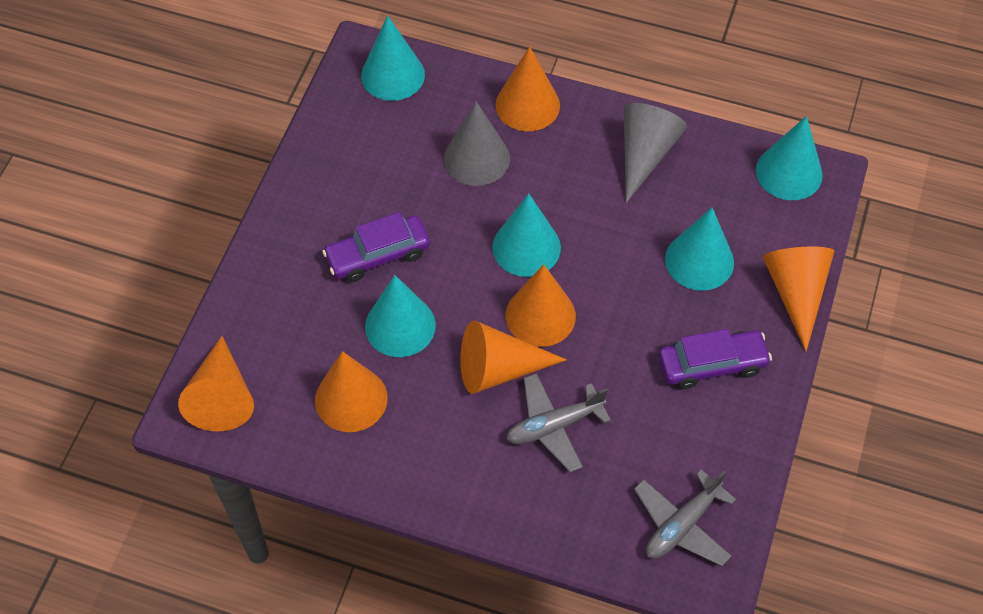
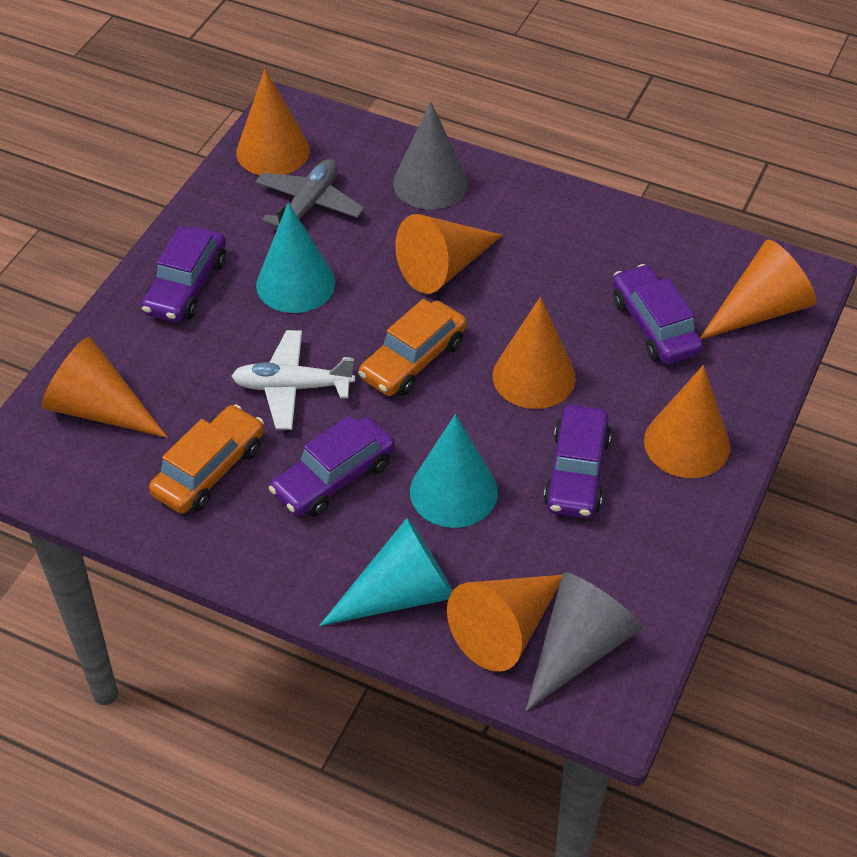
grey plane: 2 -> 1
orange car: 0 -> 2
orange cone: 6 -> 7
purple car: 2 -> 4
turquoise cone: 5 -> 3
white plane: 0 -> 1

